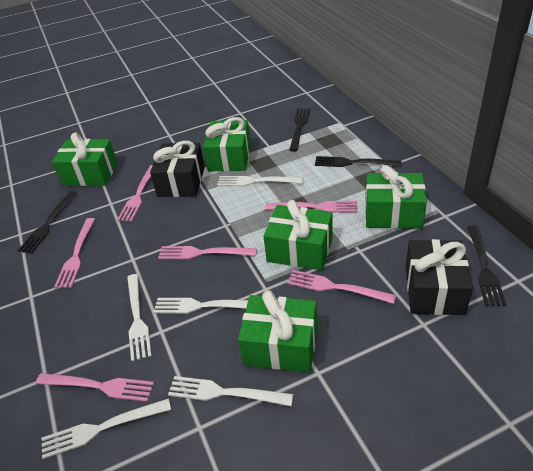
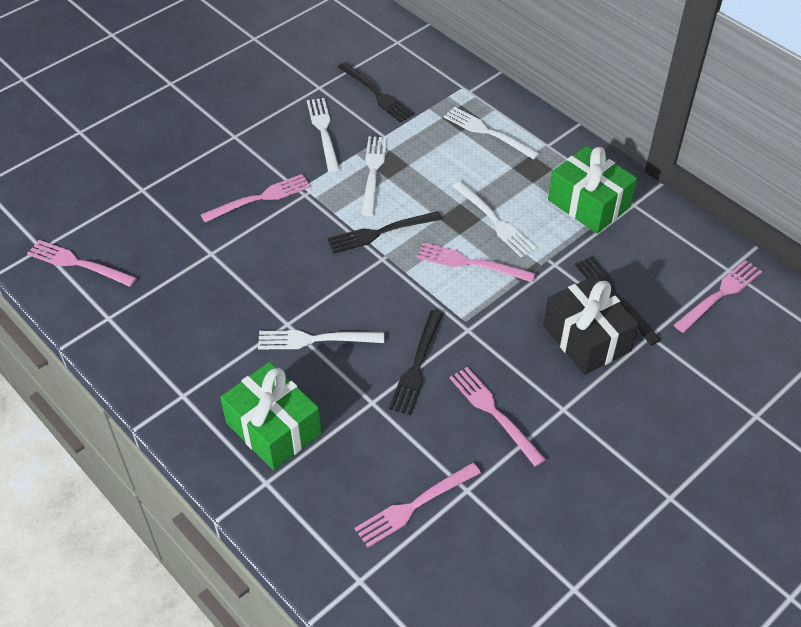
black gift: 2 -> 1
green gift: 5 -> 2

